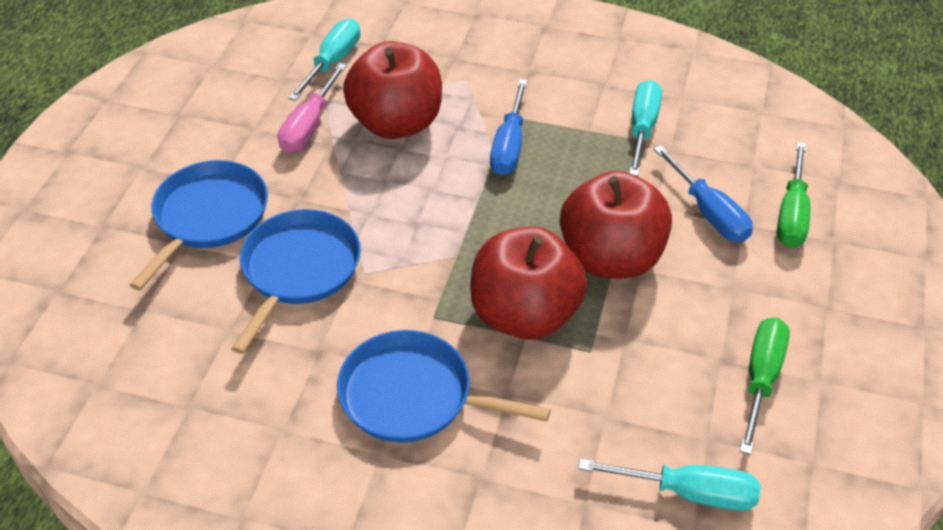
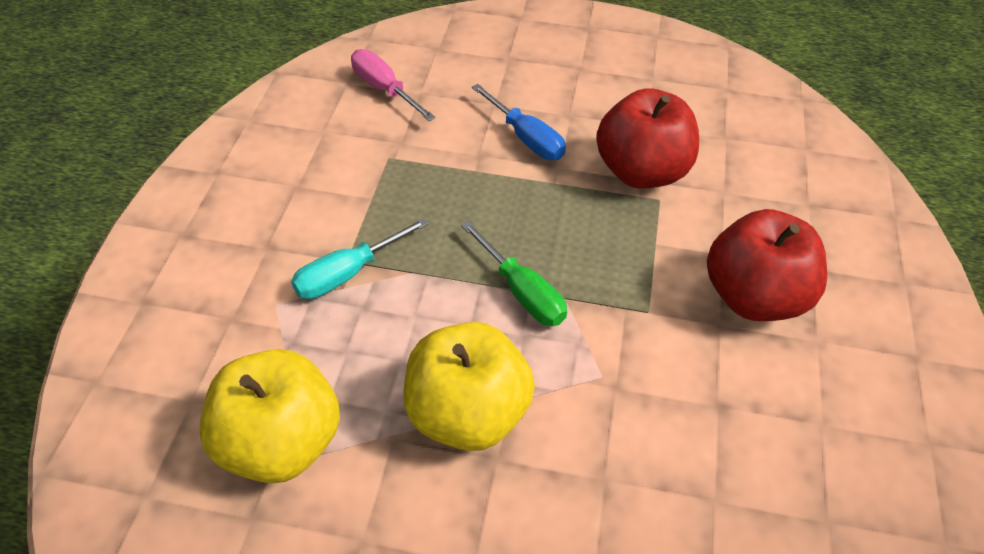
blue pan: 3 -> 0
blue screwdriver: 2 -> 1
green screwdriver: 2 -> 1
red apple: 3 -> 2
turquoise screwdriver: 3 -> 1
yellow apple: 0 -> 2

